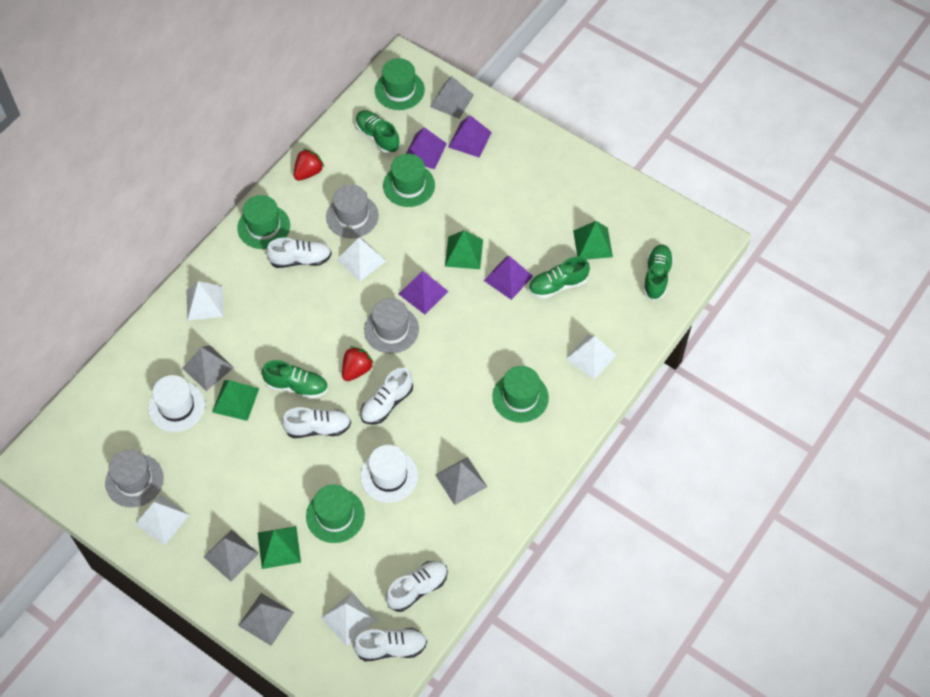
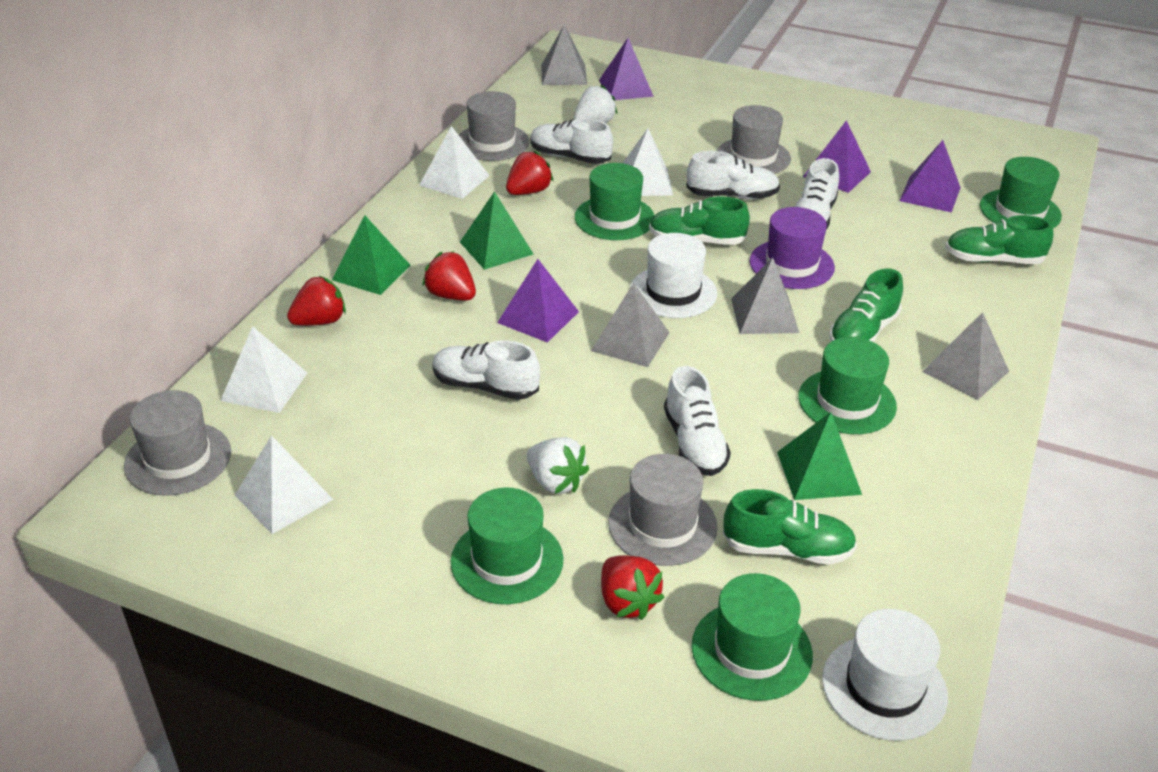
green pyramid: 4 -> 3
grey hat: 3 -> 4
grey pyramid: 5 -> 4
purple hat: 0 -> 1
red strawberry: 2 -> 4
white pyramid: 5 -> 4
white strawberry: 0 -> 2

